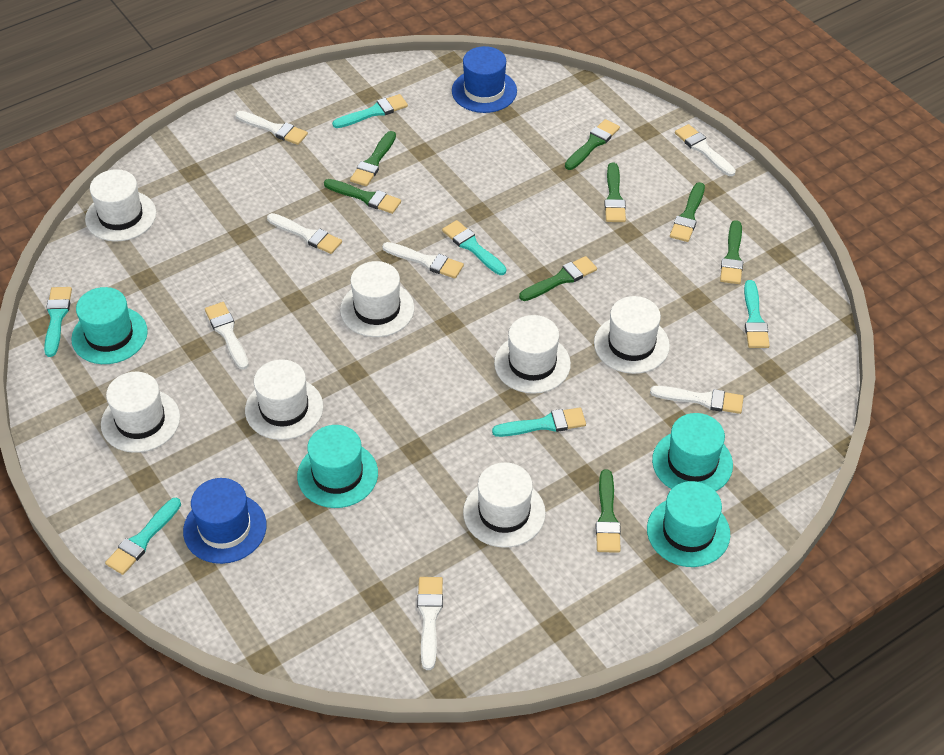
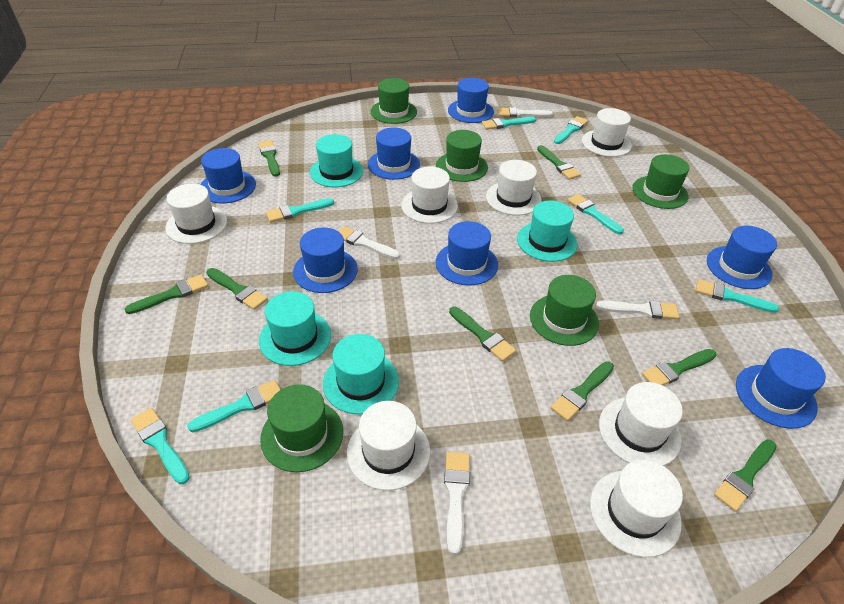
blue hat: 2 -> 7
green hat: 0 -> 5
turquoise brush: 6 -> 7
white brush: 7 -> 4

